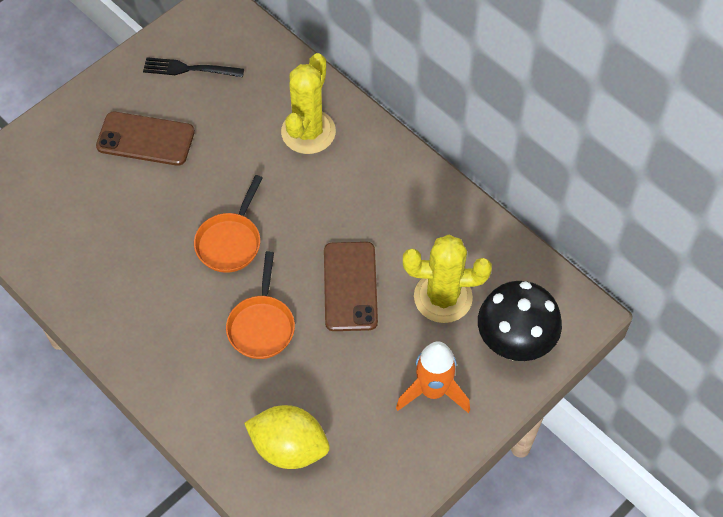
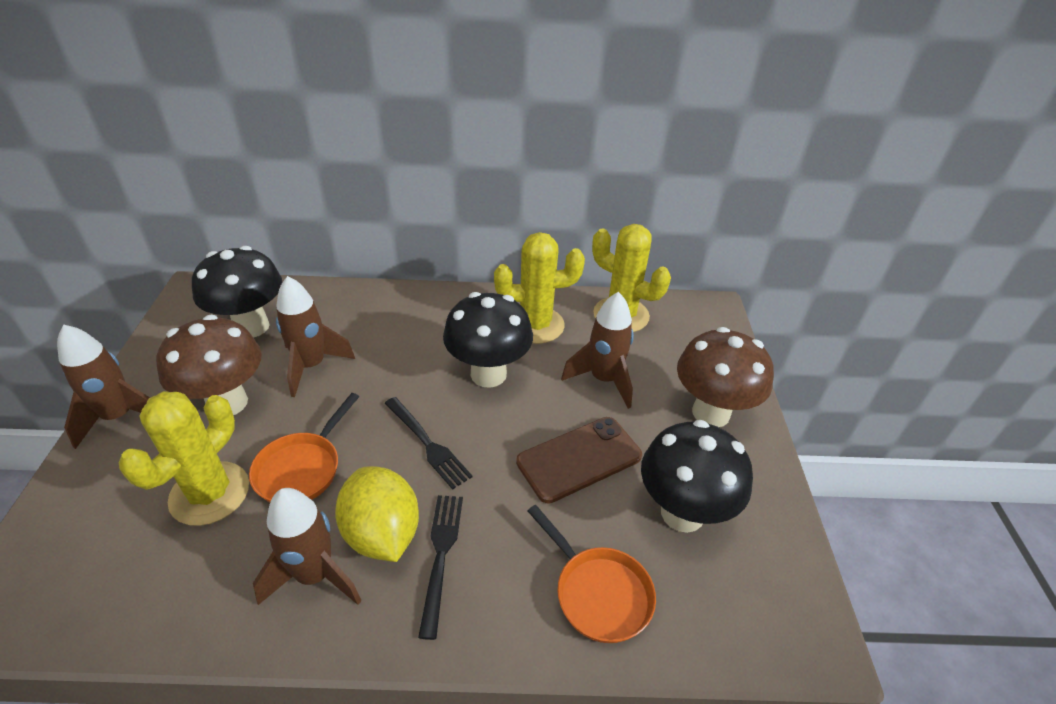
black fork: 1 -> 2
black mushroom: 1 -> 3
brown mushroom: 0 -> 2
brown phone: 2 -> 1
brown rocket: 0 -> 4
orange rocket: 1 -> 0
yellow cactus: 2 -> 3

